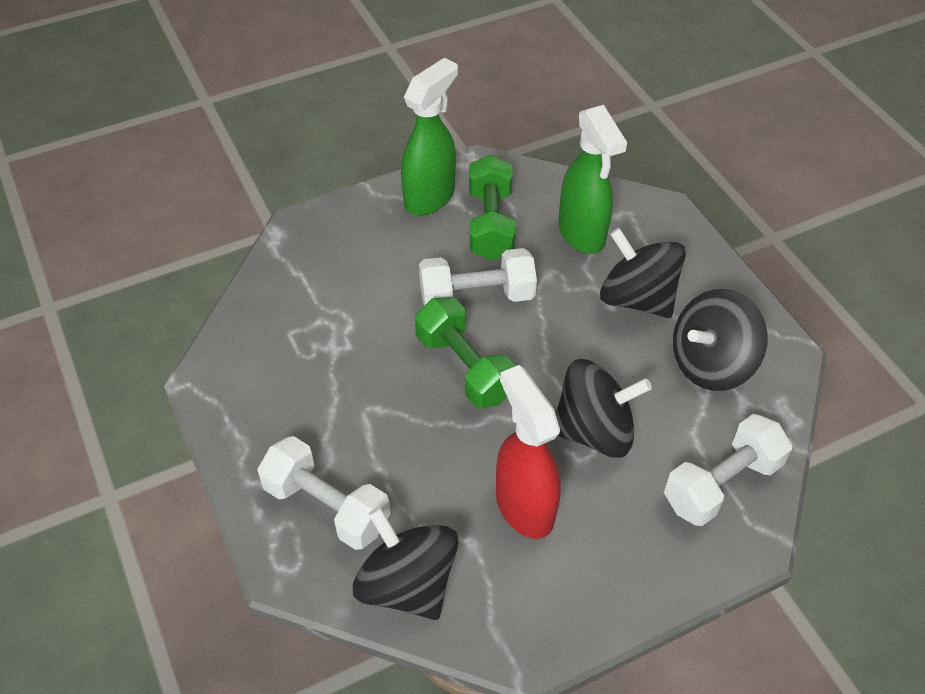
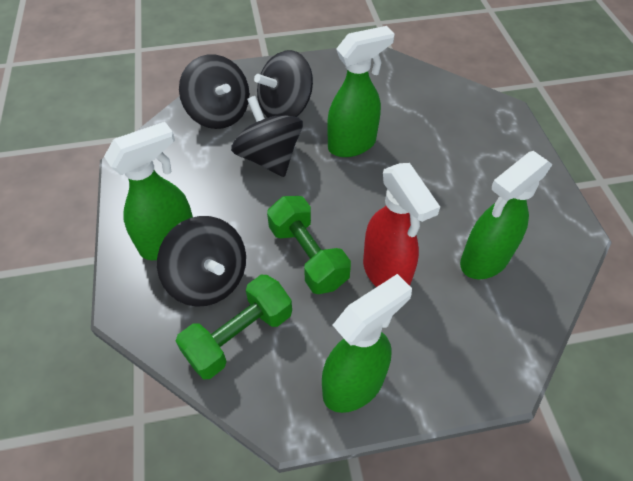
green spray bottle: 2 -> 4
white dumbbell: 3 -> 0

